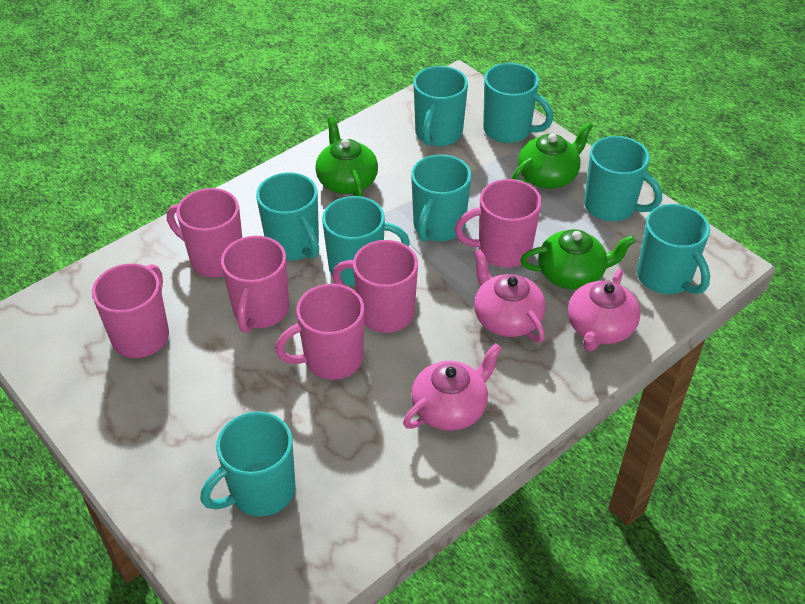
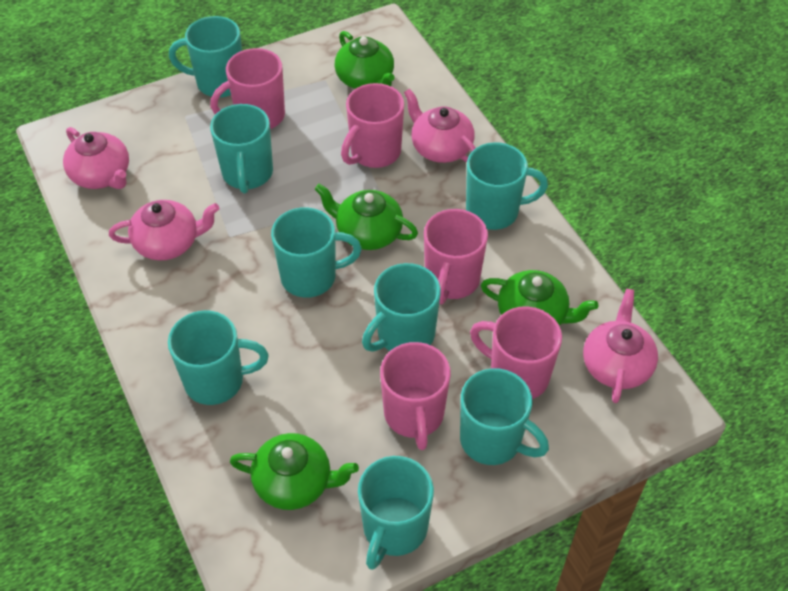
green teapot: 3 -> 4
pink mug: 6 -> 5
pink teapot: 3 -> 4

